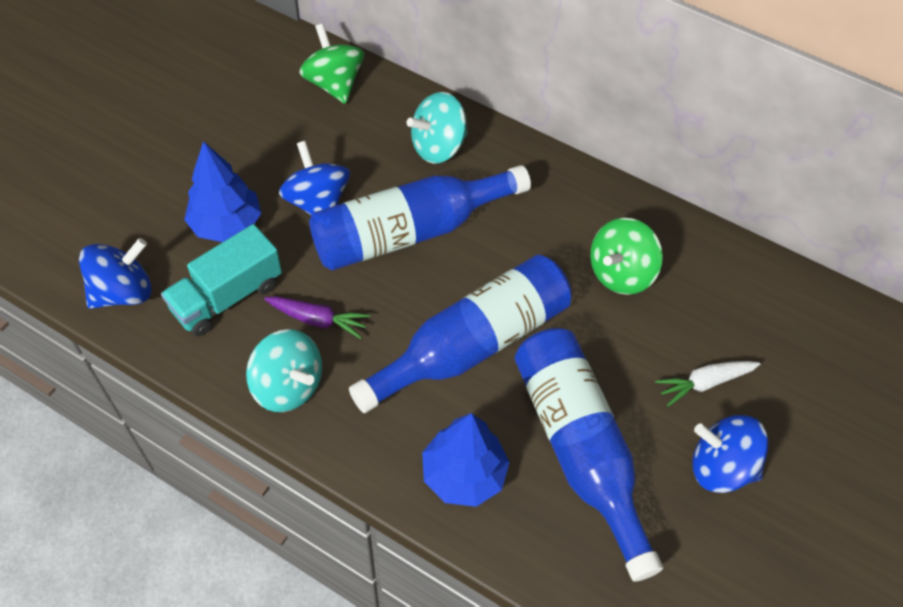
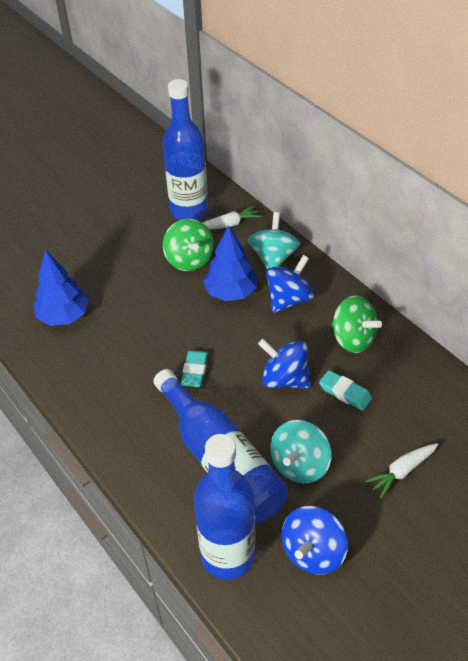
purple carrot: 1 -> 0
turquoise eraser: 0 -> 2
turquoise truck: 1 -> 0
white carrot: 1 -> 2

